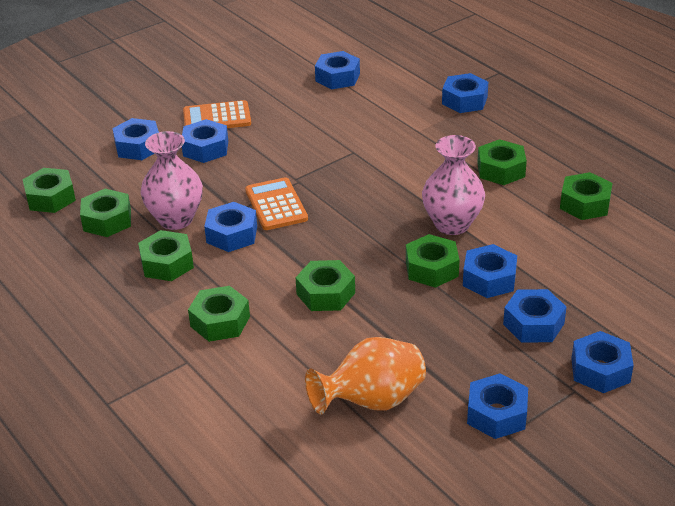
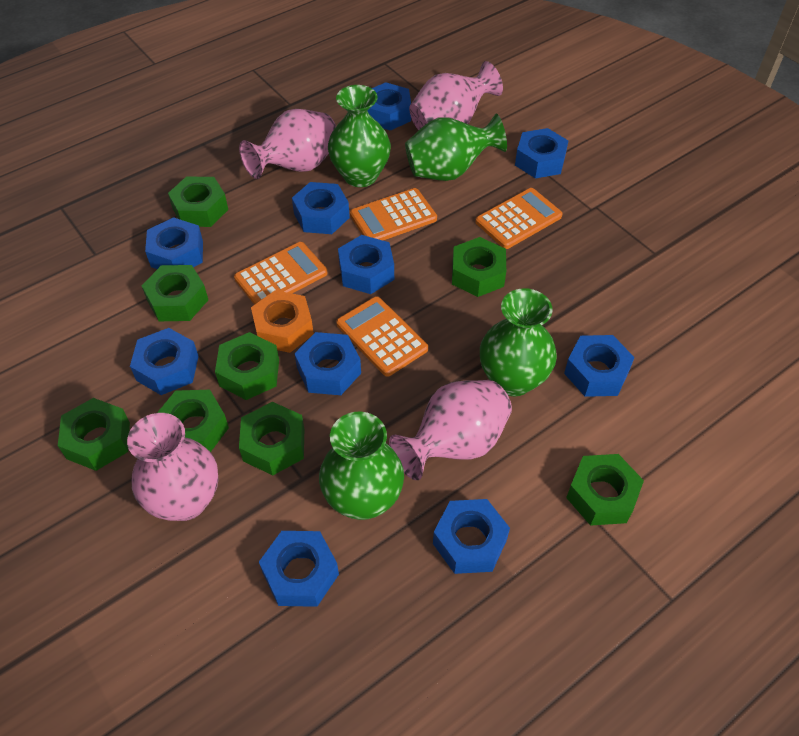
blue nut: 9 -> 10
green vase: 0 -> 4
orange calculator: 2 -> 4
orange nut: 0 -> 1
orange vase: 1 -> 0
pink vase: 2 -> 4

